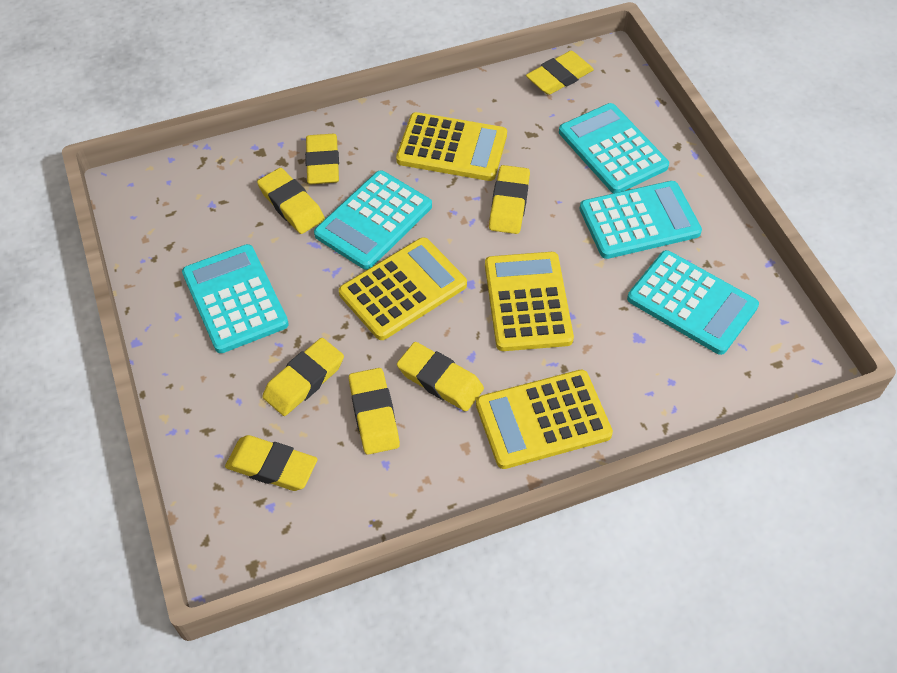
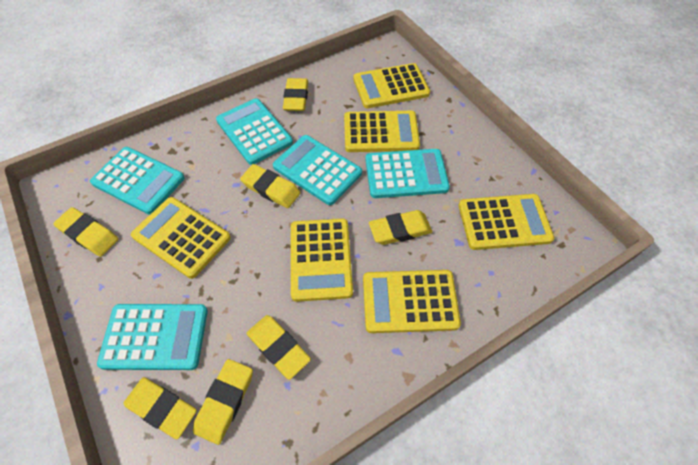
yellow calculator: 4 -> 6
yellow eraser: 8 -> 7

